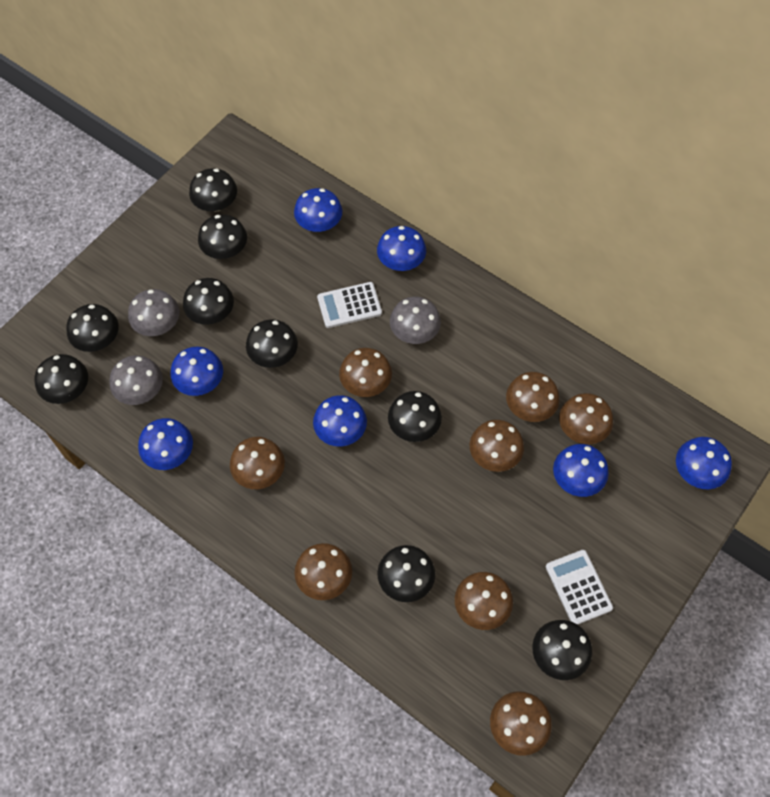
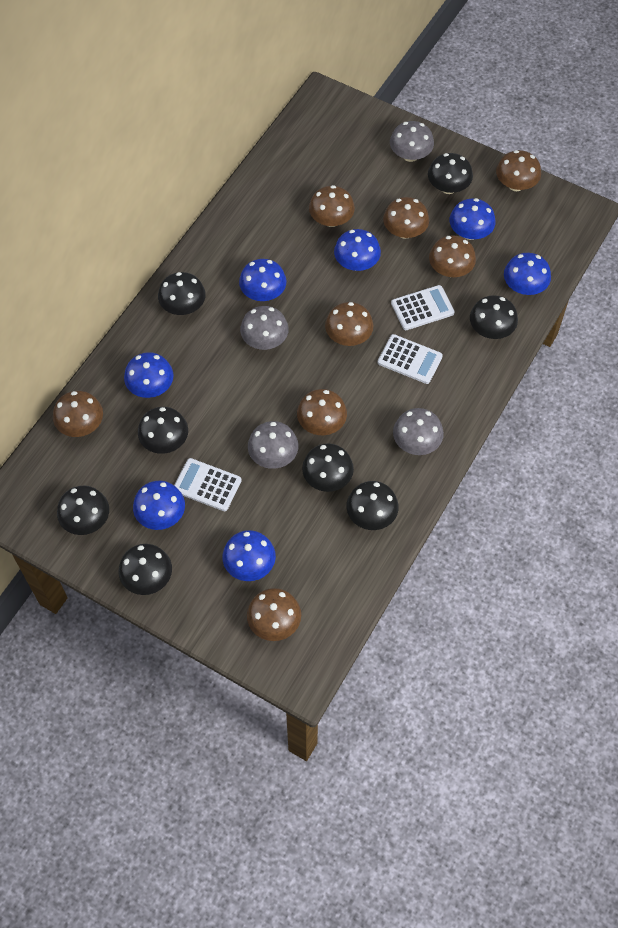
black mushroom: 9 -> 8
grey mushroom: 3 -> 4
white calculator: 2 -> 3

